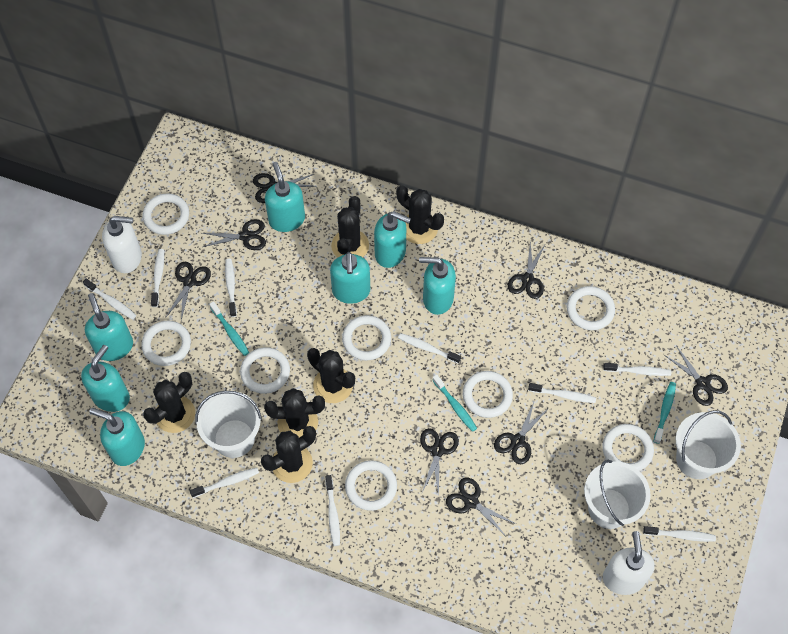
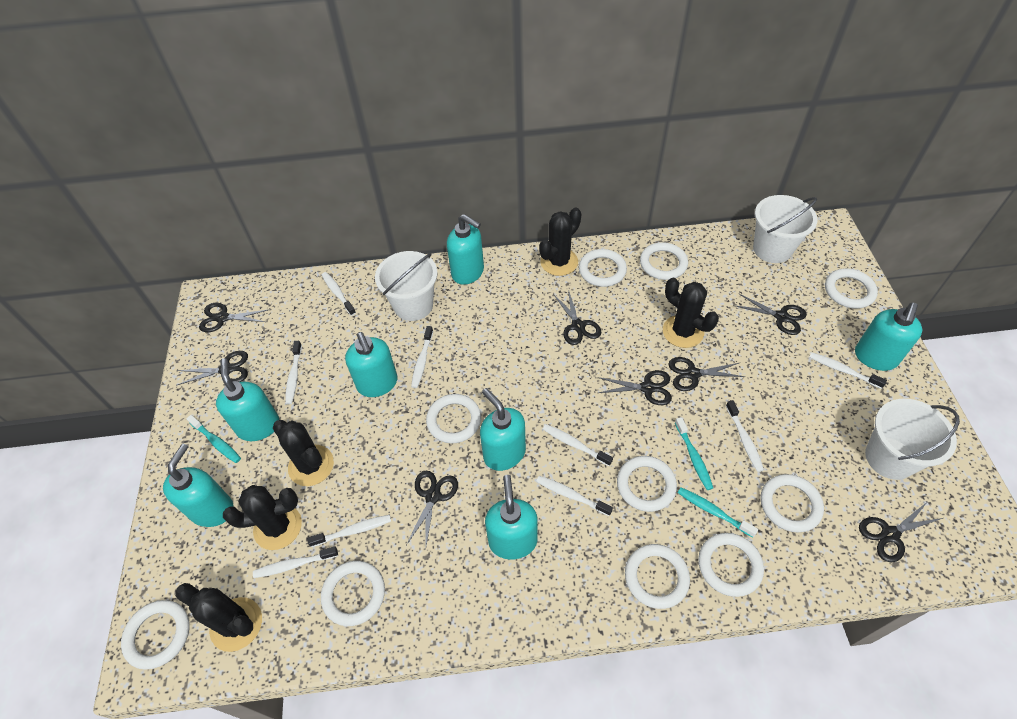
black cactus: 6 -> 5
white ring: 8 -> 10
white soap dispenser: 2 -> 0

